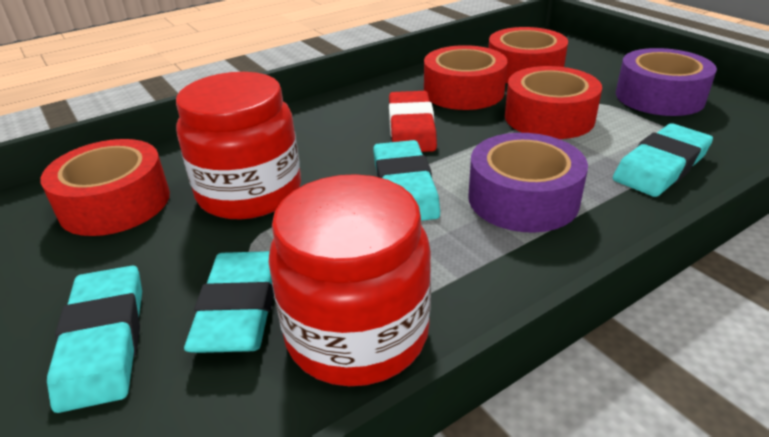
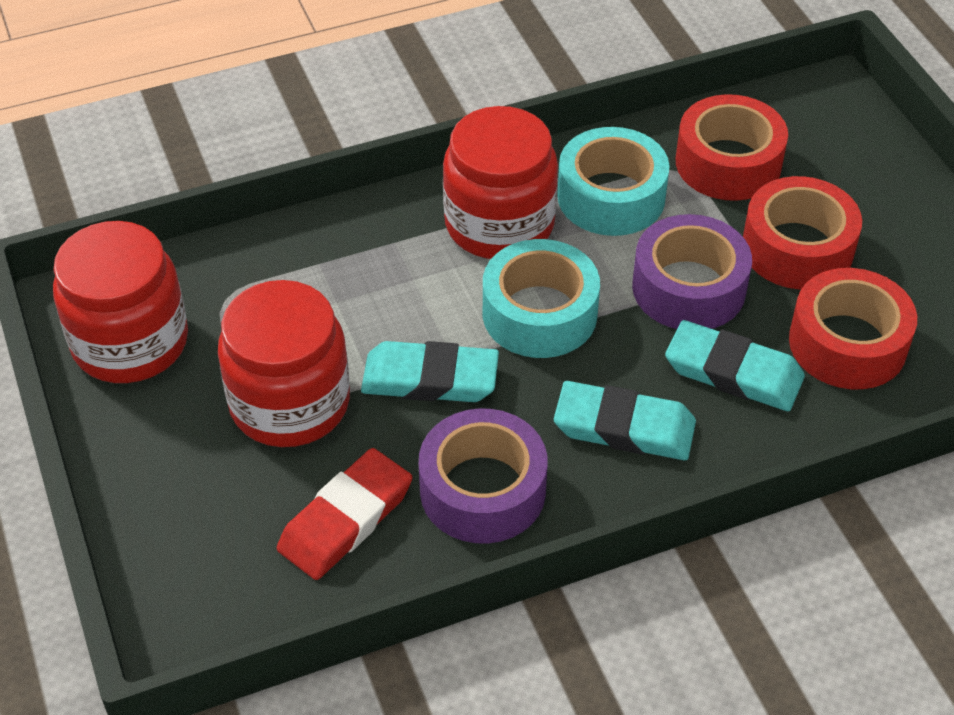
red jar: 2 -> 3
red tape: 4 -> 3
turquoise eraser: 4 -> 3
turquoise tape: 0 -> 2

